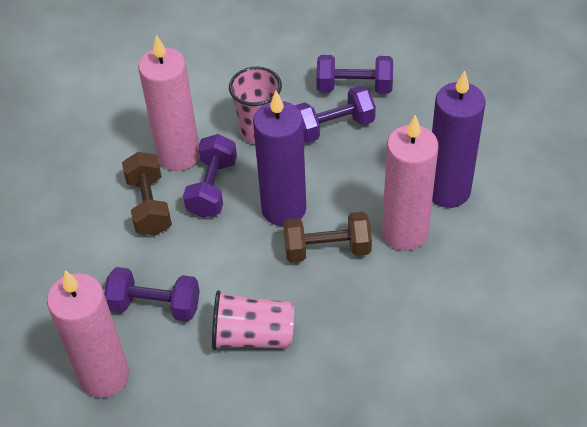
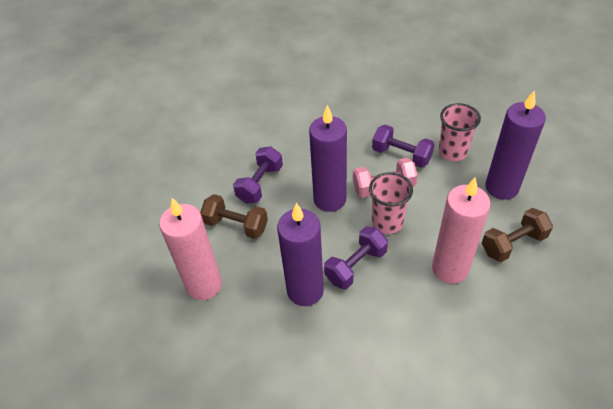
pink candle: 3 -> 2
pink dumbbell: 0 -> 1
purple candle: 2 -> 3
purple dumbbell: 4 -> 3

